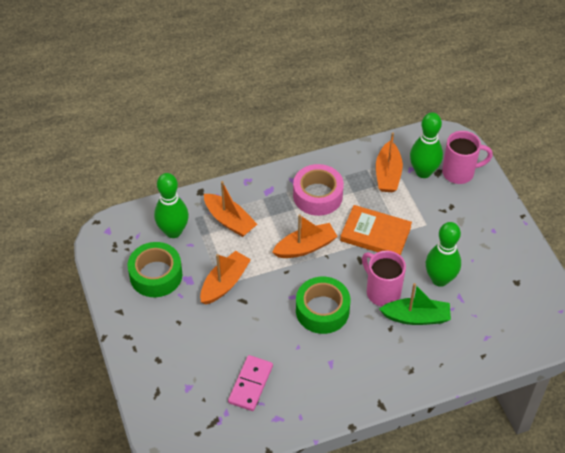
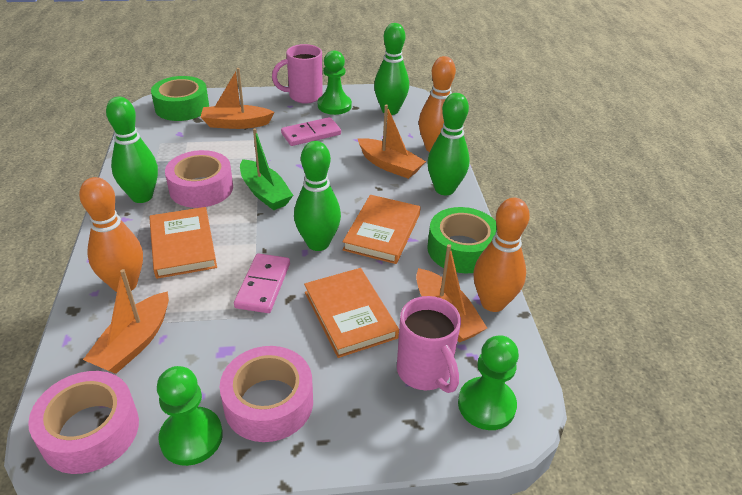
green bowling pin: 3 -> 4
green pawn: 0 -> 3
orange book: 1 -> 3
orange bowling pin: 0 -> 3
pink domino: 1 -> 2
pink tape: 1 -> 3

